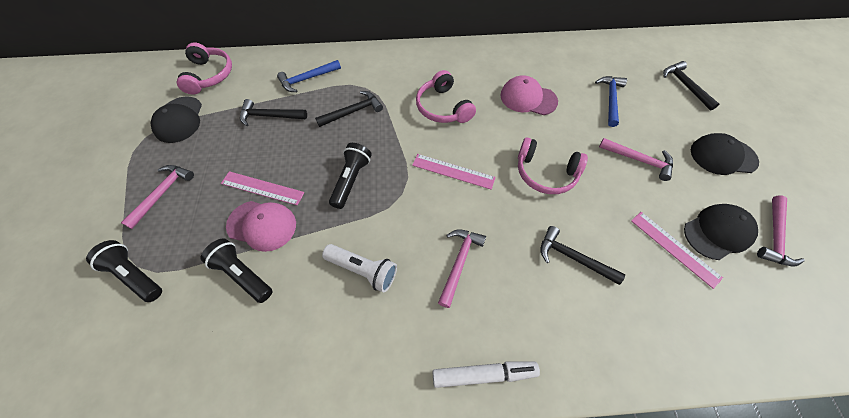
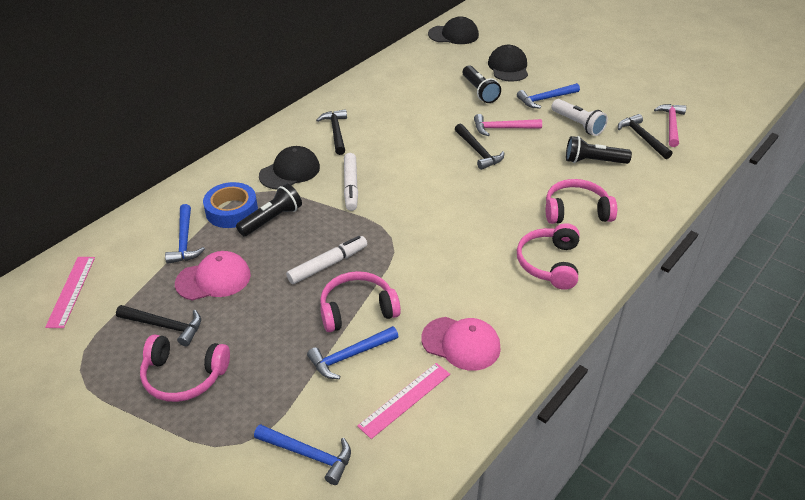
blue hammer: 2 -> 4
blue tape: 0 -> 1
pink hammer: 4 -> 2
pink headphones: 3 -> 4
pink ruler: 3 -> 2
white marker: 1 -> 2

